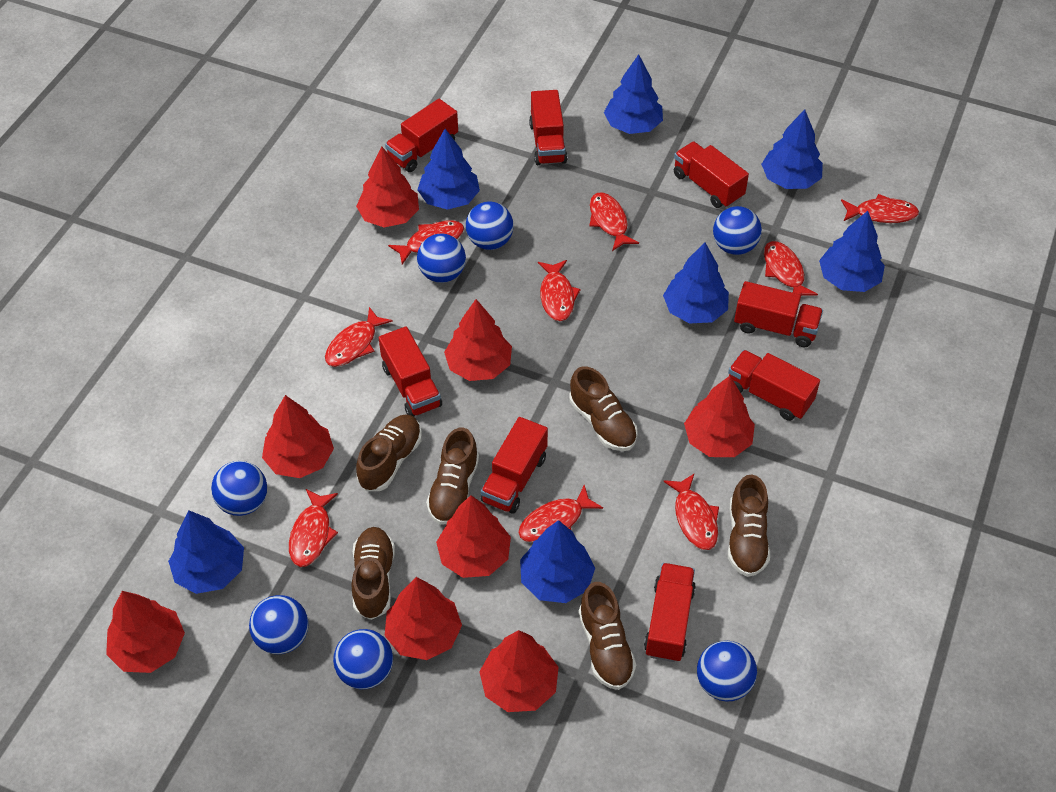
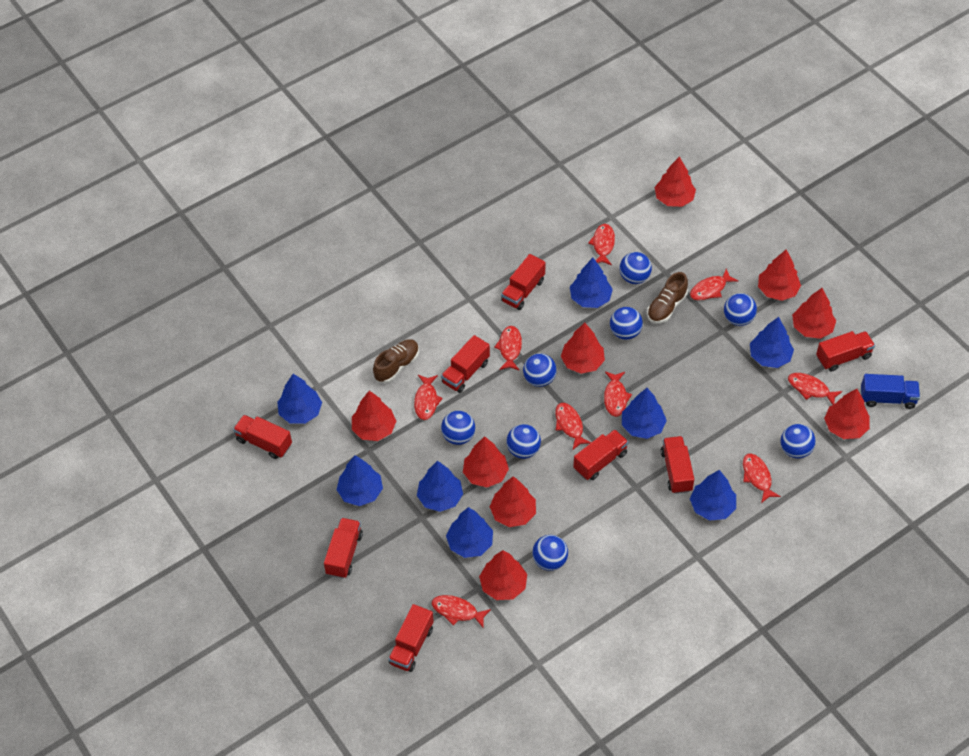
blue ball: 7 -> 8
blue tree: 7 -> 8
blue truck: 0 -> 1
brown shoe: 6 -> 2
red tree: 8 -> 9

